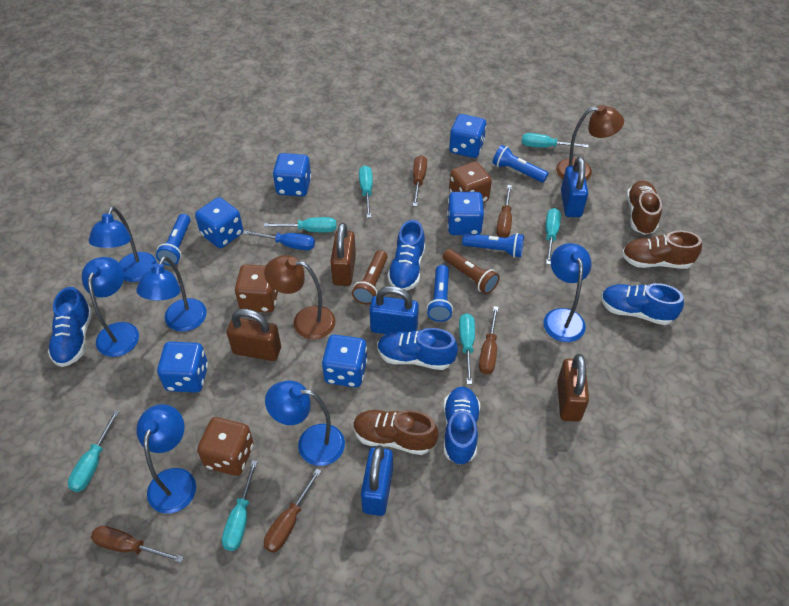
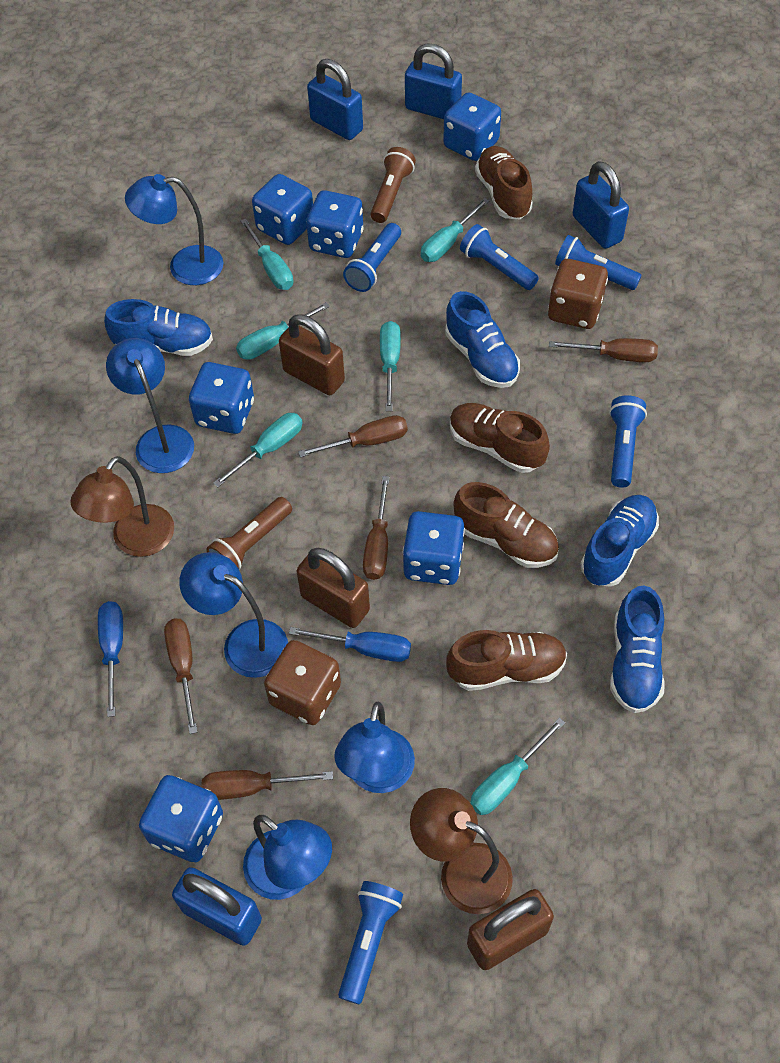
blue flashlight: 4 -> 5
blue lamp: 6 -> 5
blue padlock: 3 -> 4
blue screwdriver: 1 -> 2
blue shoe: 5 -> 4
brown dice: 3 -> 2
brown shoe: 3 -> 4
turquoise screwdriver: 7 -> 6

